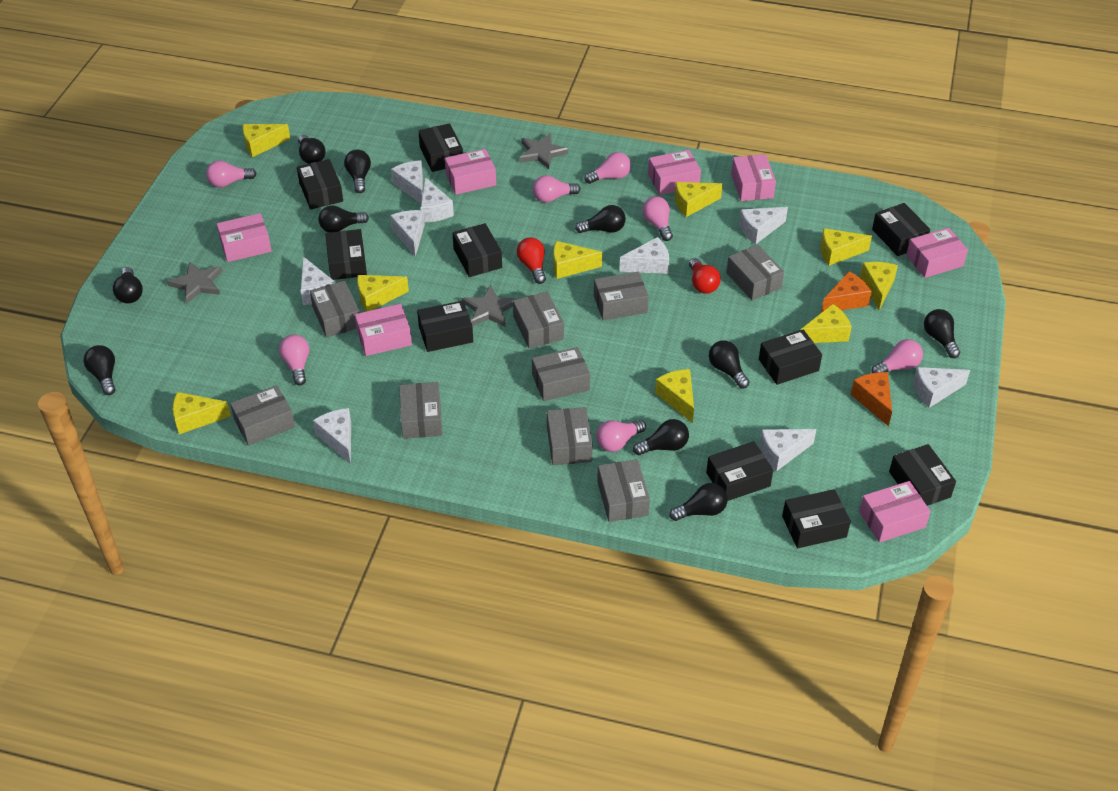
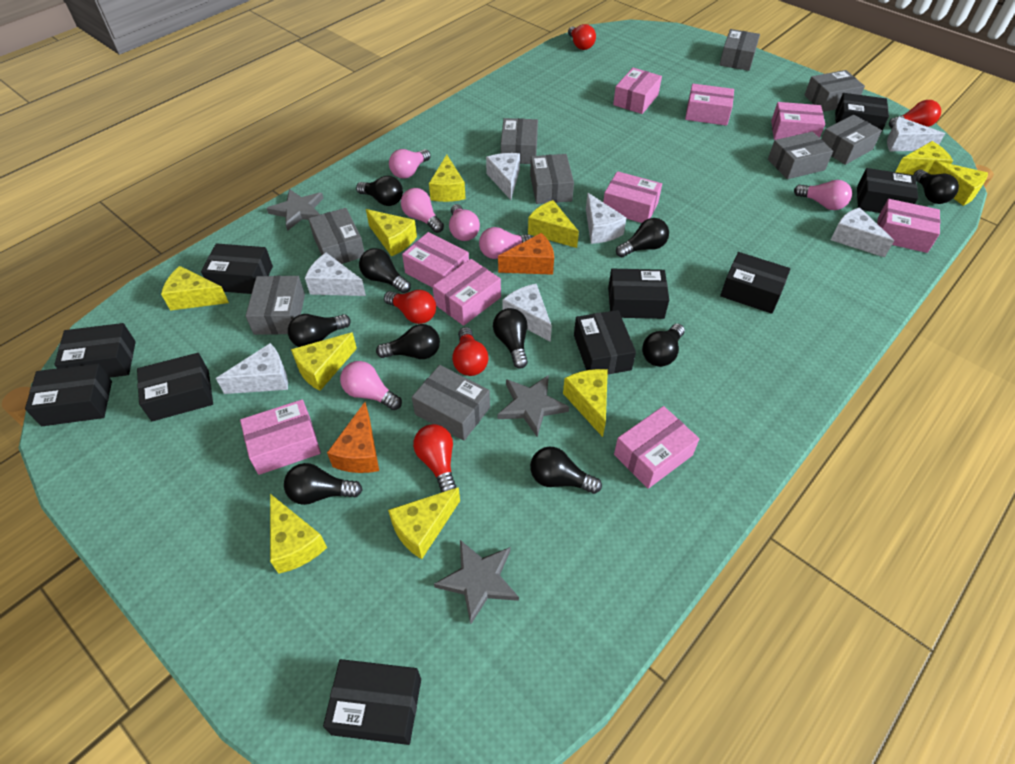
pink box: 7 -> 9
pink light bulb: 7 -> 6
red light bulb: 2 -> 5
white cheese: 9 -> 7
yellow cheese: 9 -> 10

